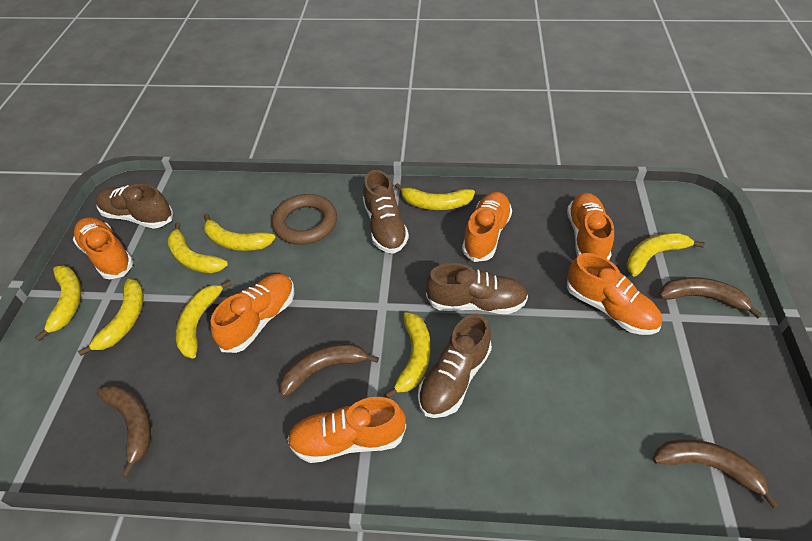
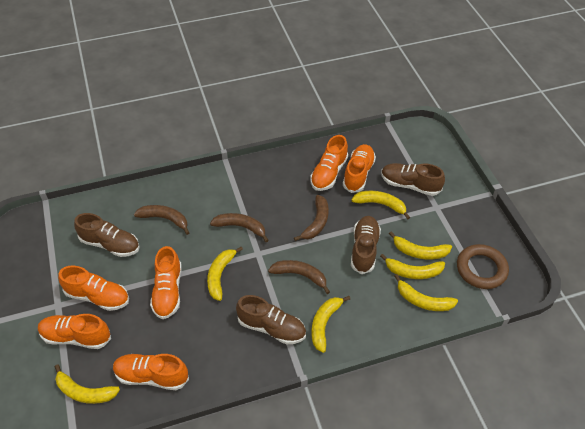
yellow banana: 8 -> 7

